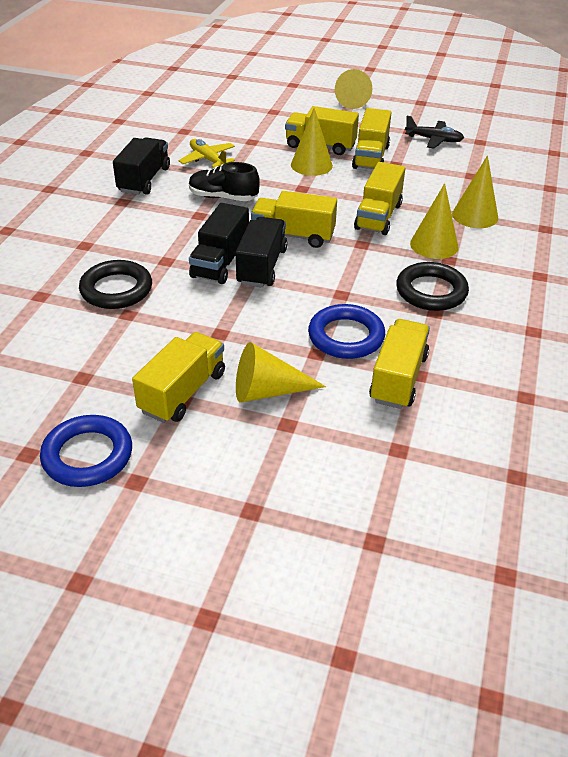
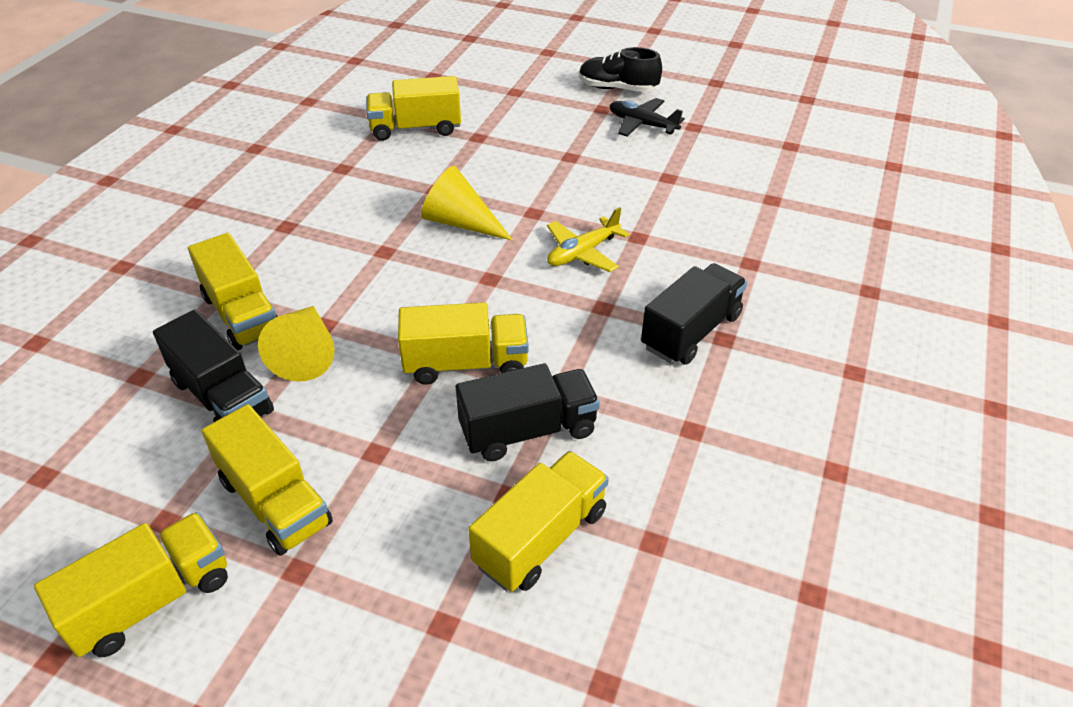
black ring: 2 -> 0
blue ring: 2 -> 0
yellow cone: 5 -> 2

